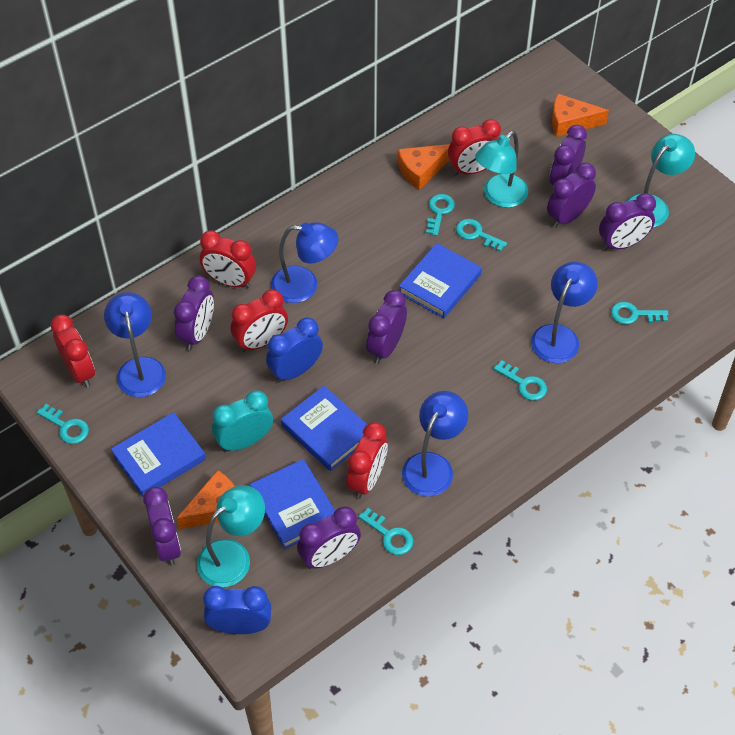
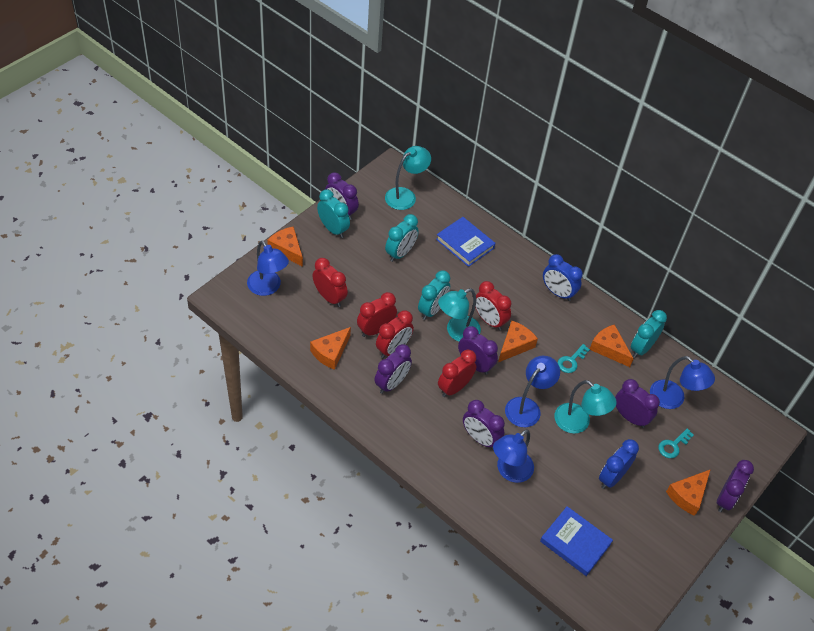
blue book: 4 -> 2
orange cheese: 3 -> 5
purple clock: 7 -> 6
turquoise clock: 1 -> 4
turquoise key: 6 -> 2

